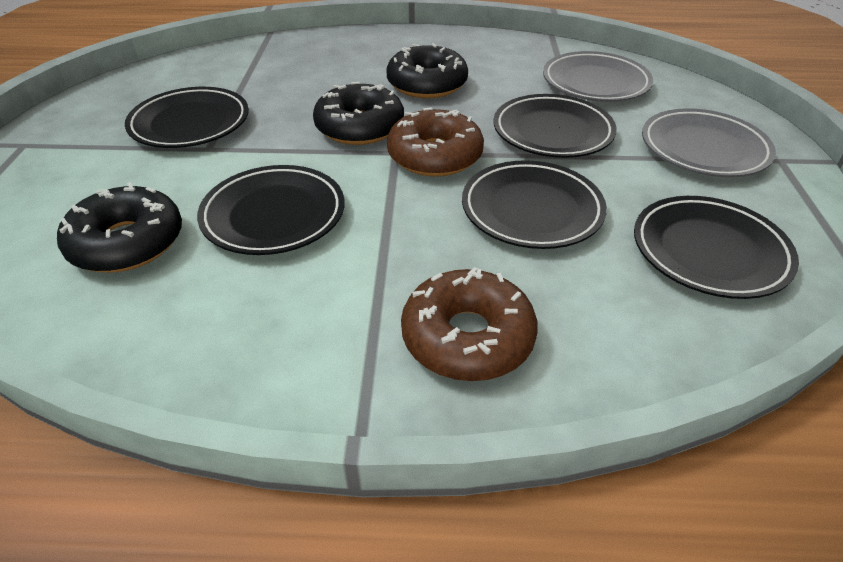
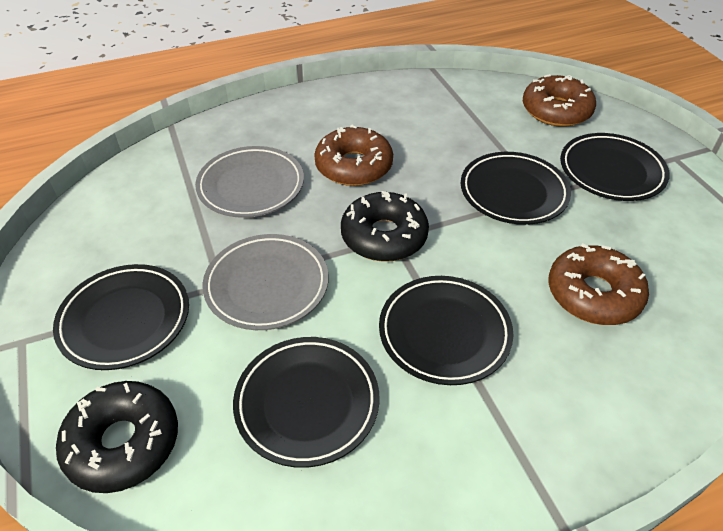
black donut: 3 -> 2
brown donut: 2 -> 3

